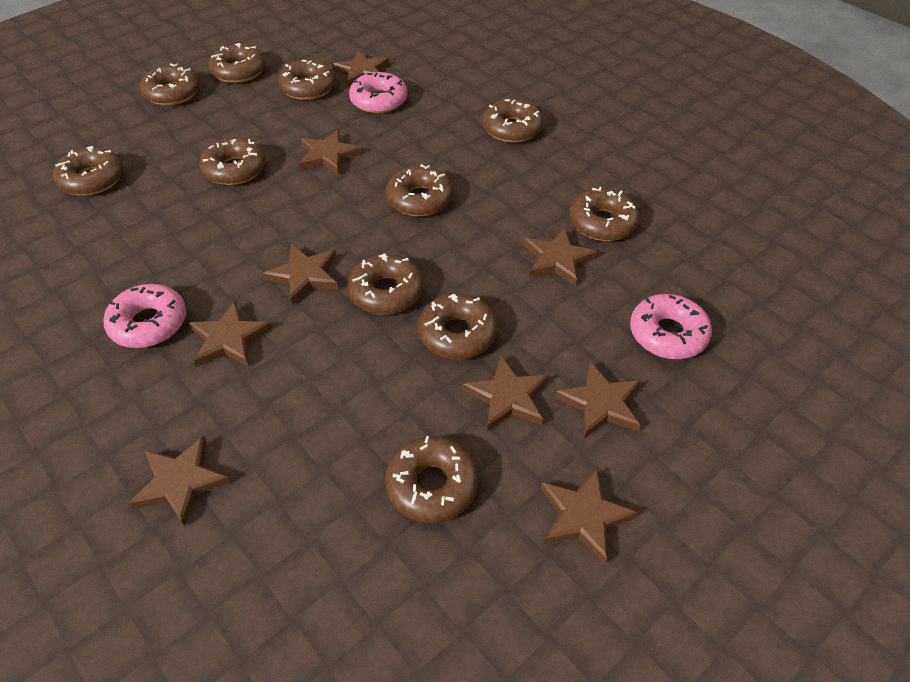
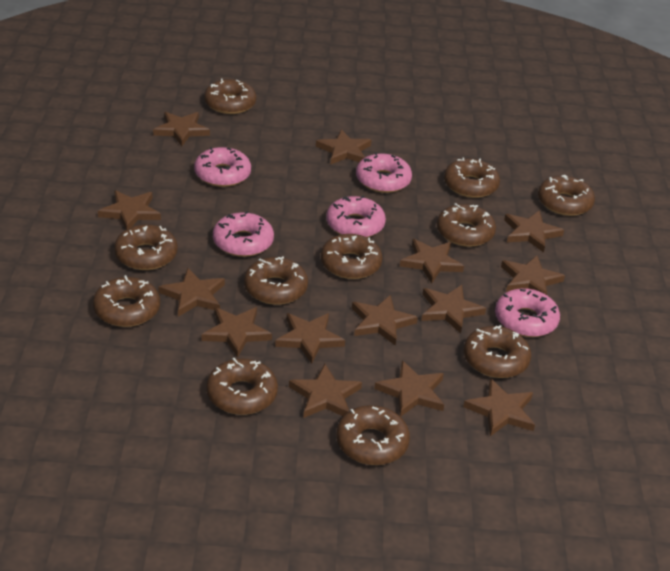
brown star: 9 -> 14
pink donut: 3 -> 5

